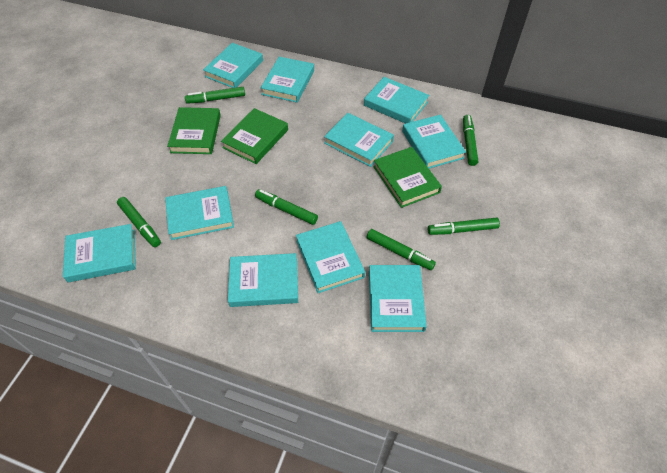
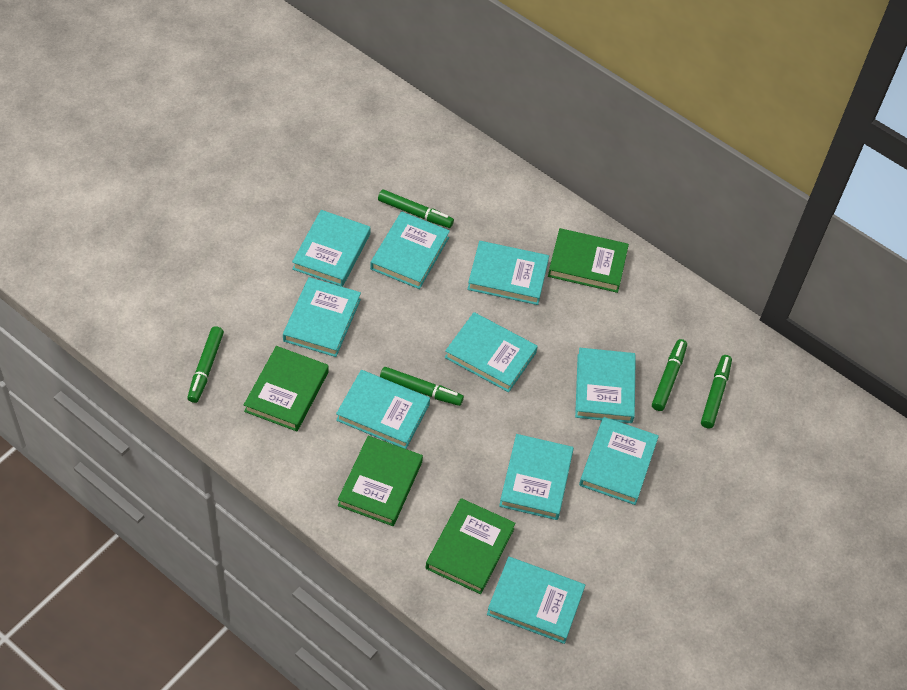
green book: 3 -> 4
green marker: 6 -> 5

